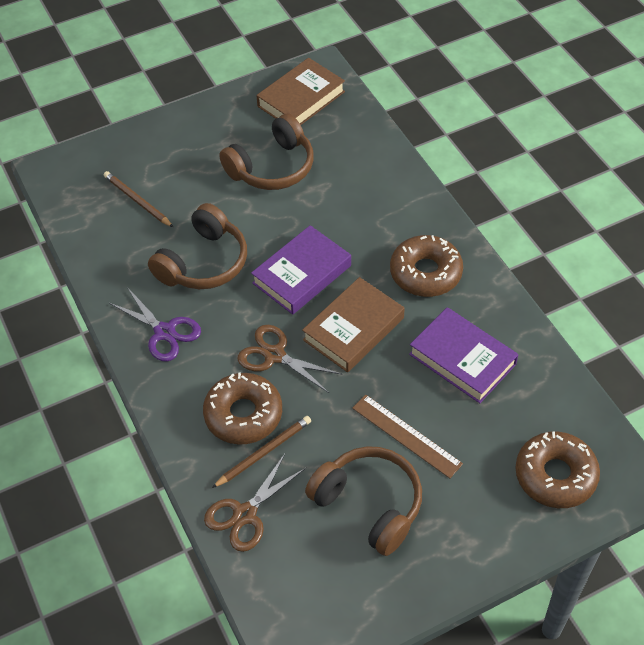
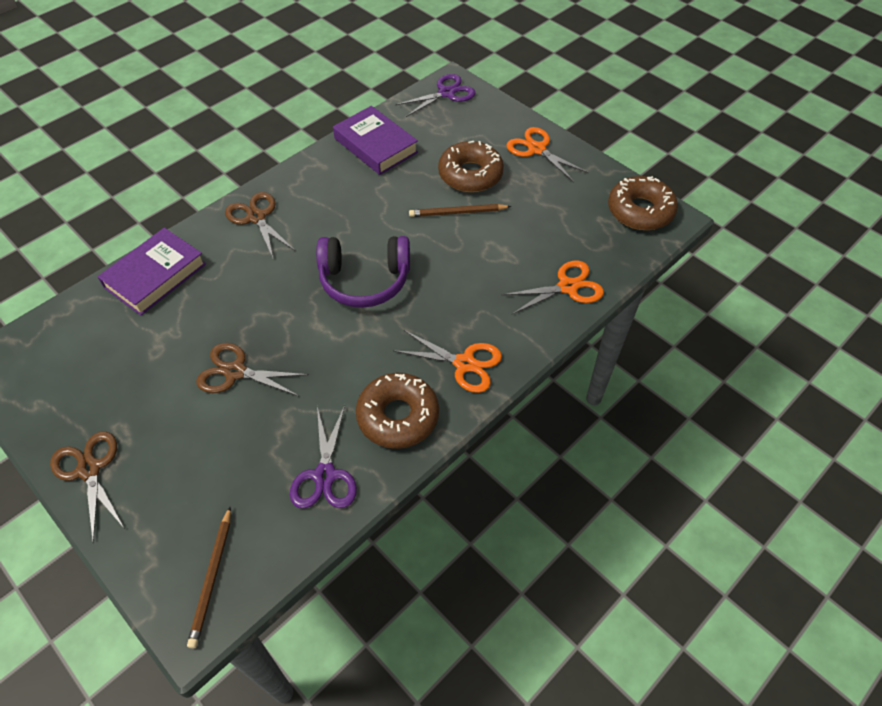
brown book: 2 -> 0
brown headphones: 3 -> 0
brown ruler: 1 -> 0
brown scissors: 2 -> 3
orange scissors: 0 -> 3
purple headphones: 0 -> 1
purple scissors: 1 -> 2

